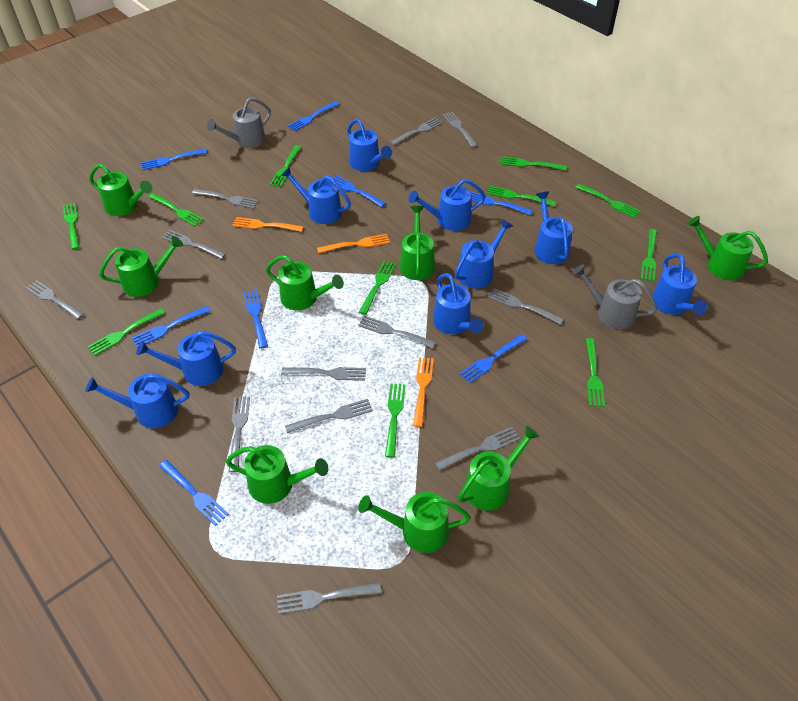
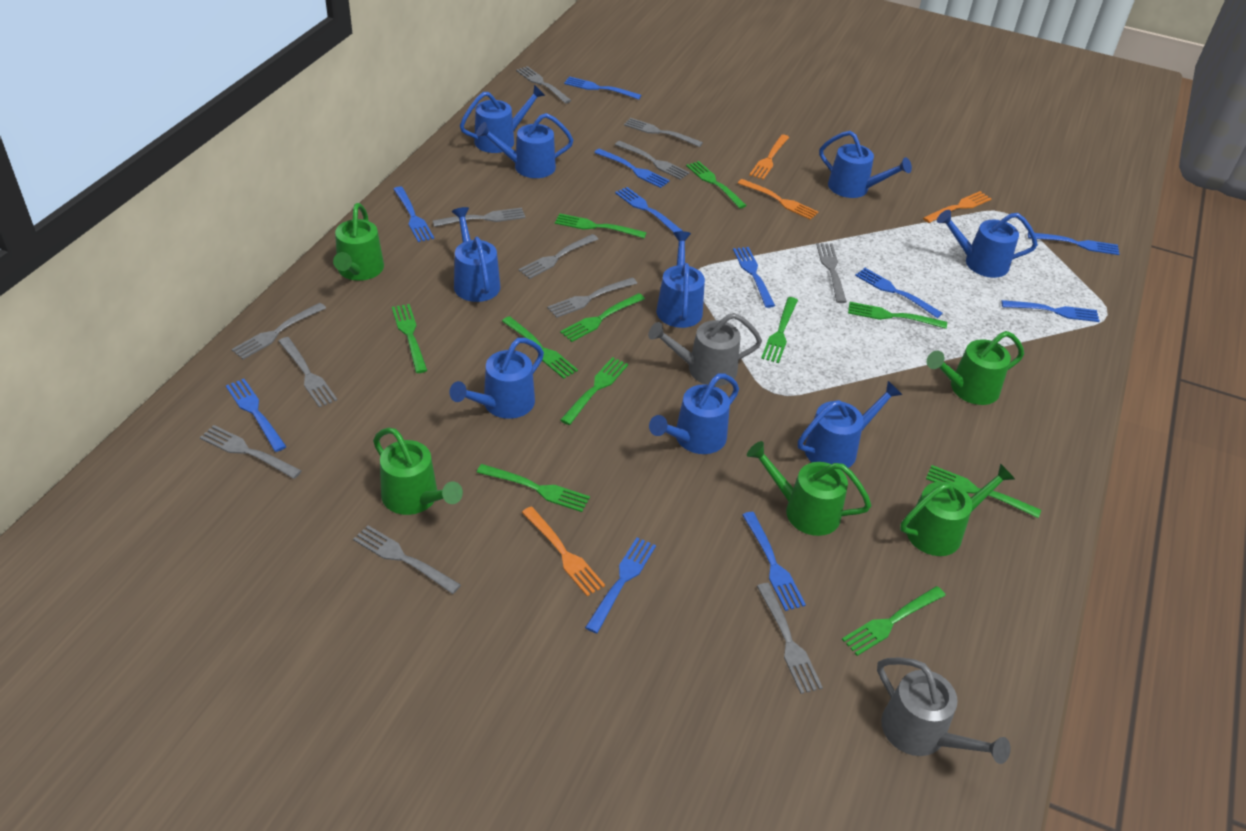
blue fork: 8 -> 11
green watering can: 8 -> 5
orange fork: 3 -> 4

